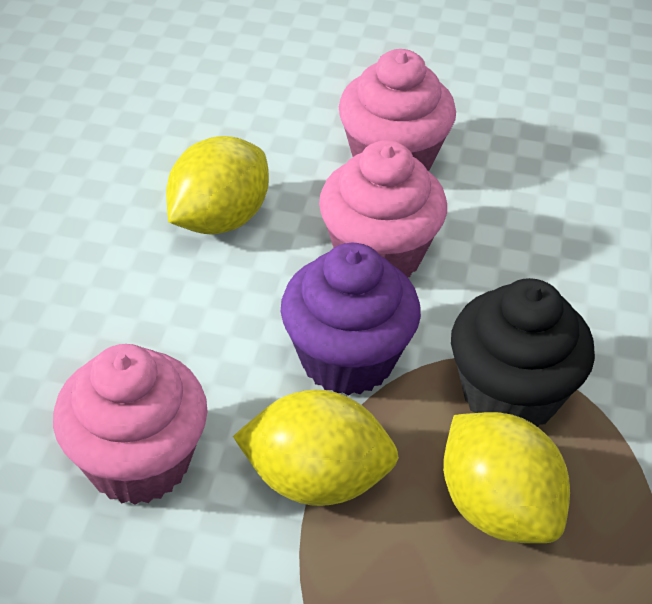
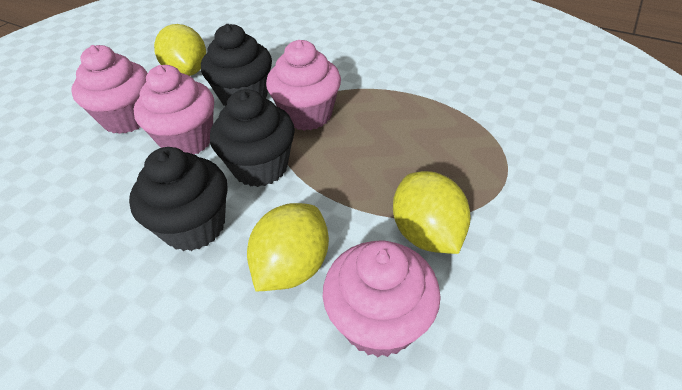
black cupcake: 1 -> 3
pink cupcake: 3 -> 4
purple cupcake: 1 -> 0

